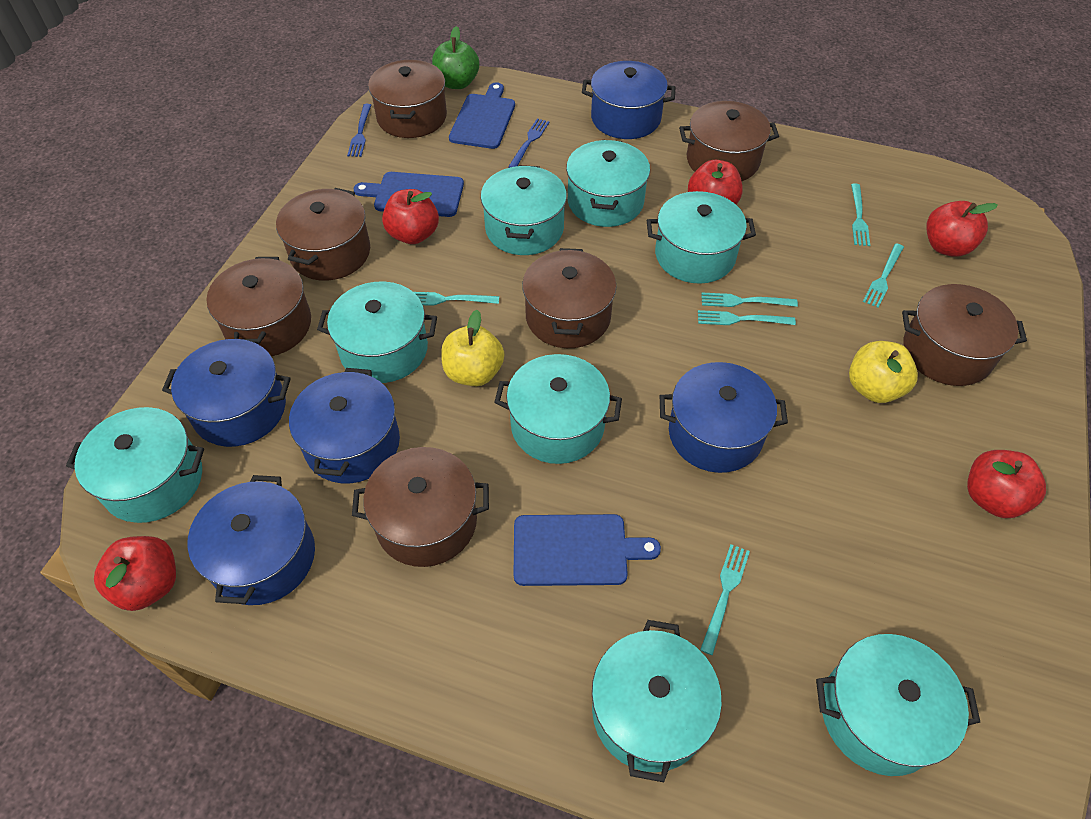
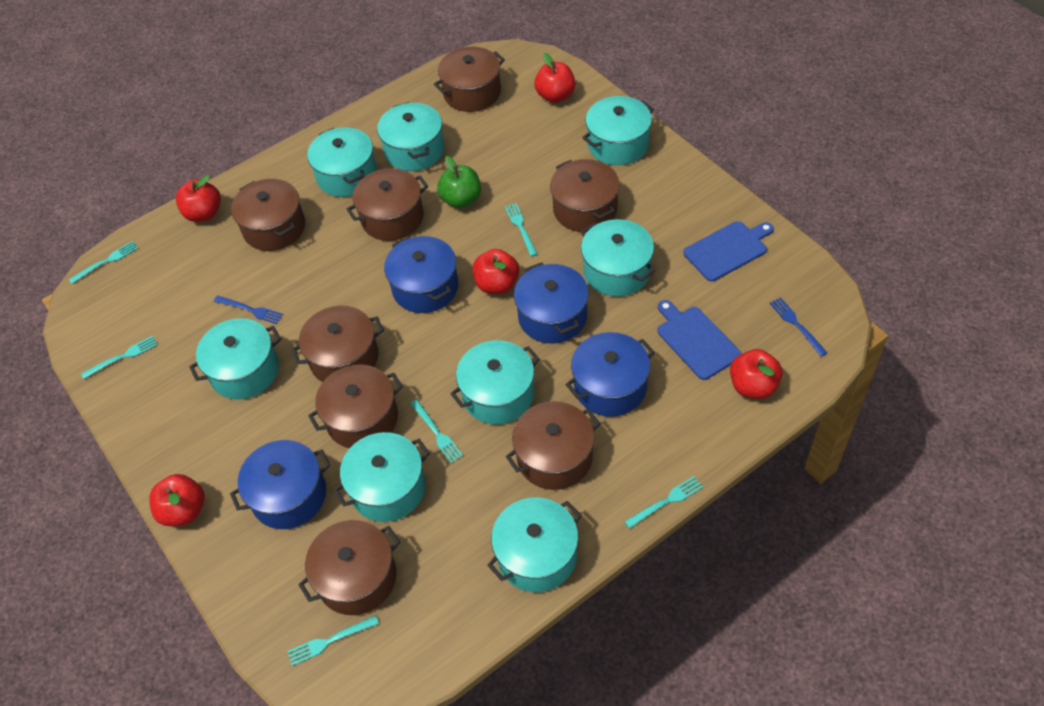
blue cutting board: 3 -> 2
blue pot: 5 -> 4
brown pot: 7 -> 8
yellow apple: 2 -> 0

